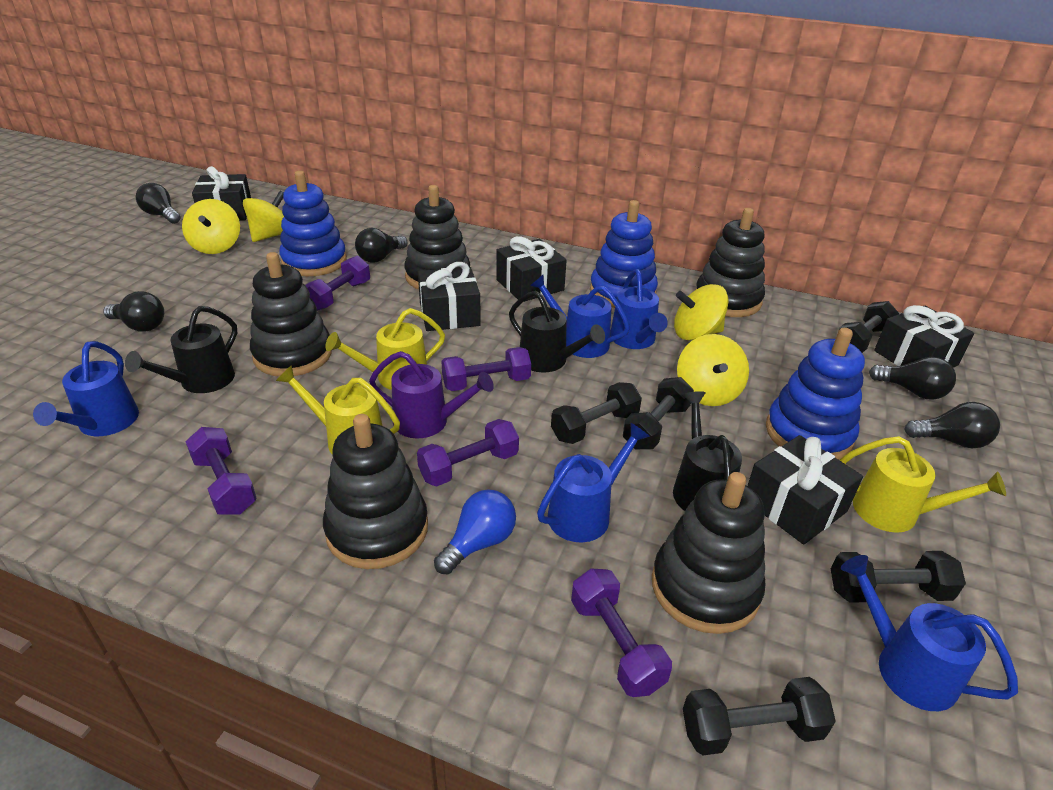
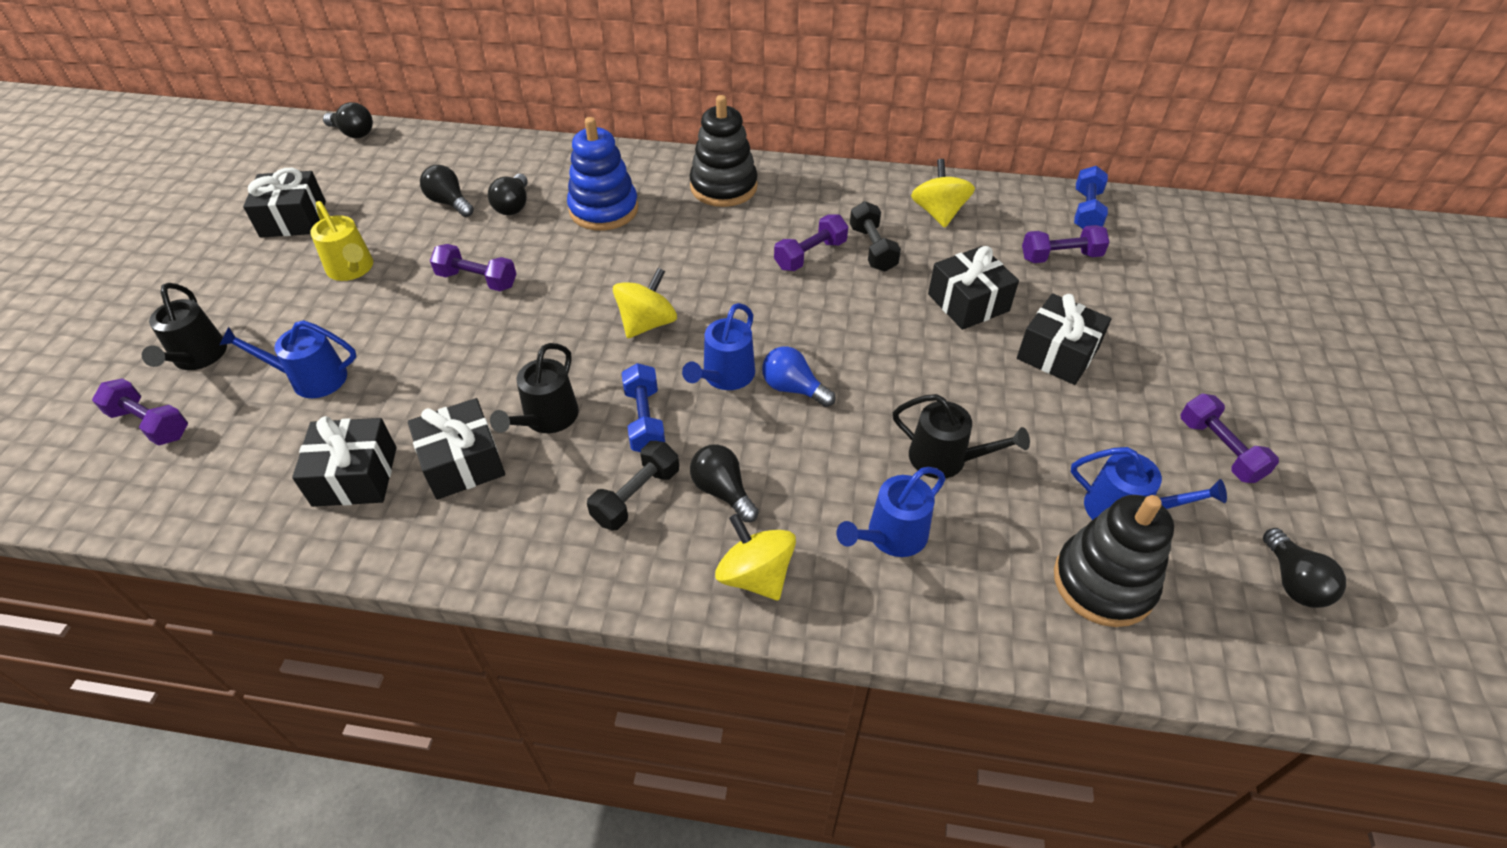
black dumbbell: 5 -> 2
black stacking toy: 5 -> 2
blue dumbbell: 0 -> 2
blue stacking toy: 3 -> 1
blue watering can: 5 -> 4
purple watering can: 1 -> 0
yellow spinning top: 4 -> 3
yellow watering can: 3 -> 1

